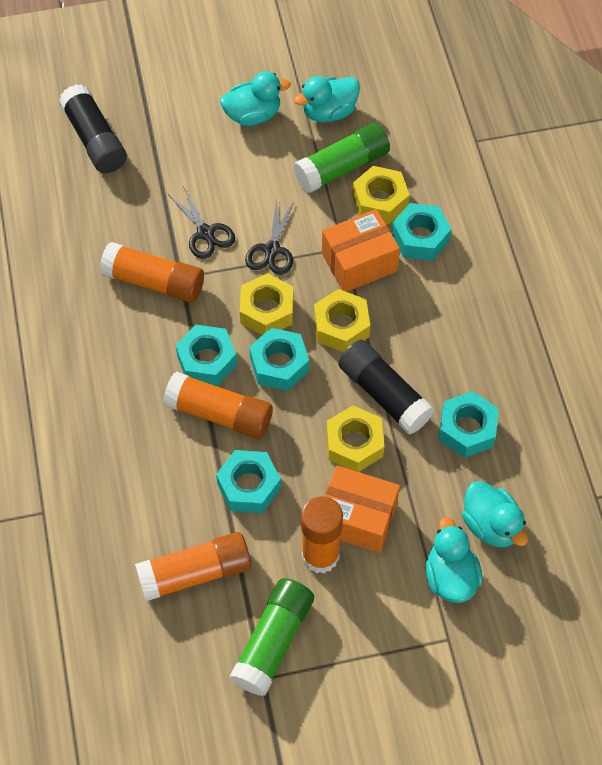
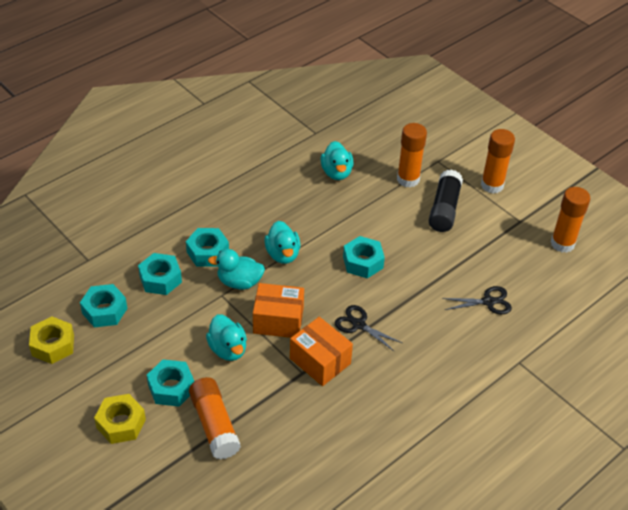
black glue stick: 2 -> 1
green glue stick: 2 -> 0
yellow nut: 4 -> 2

